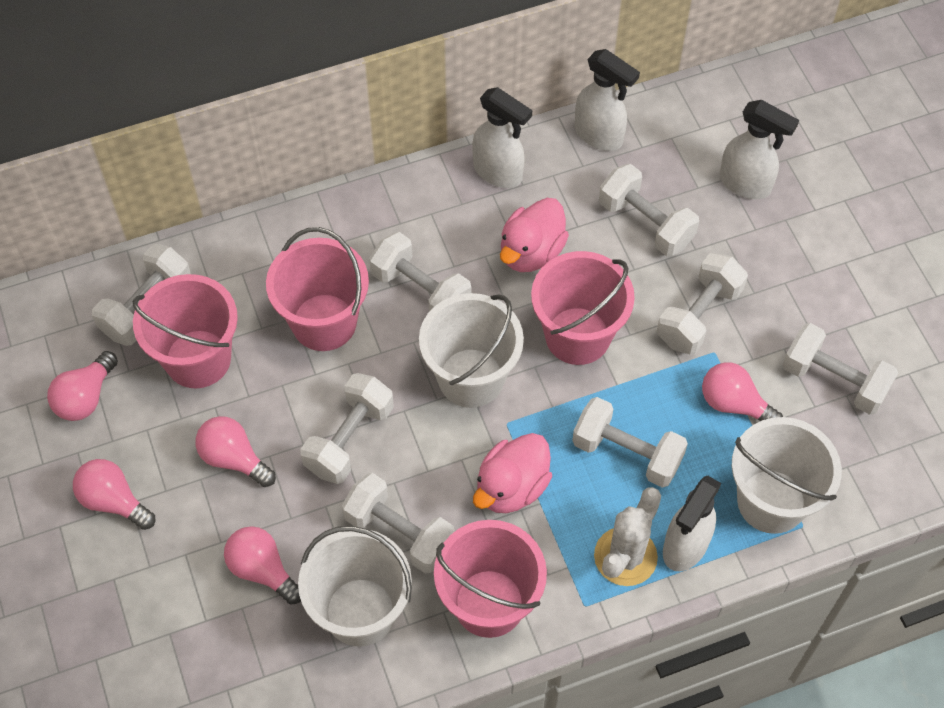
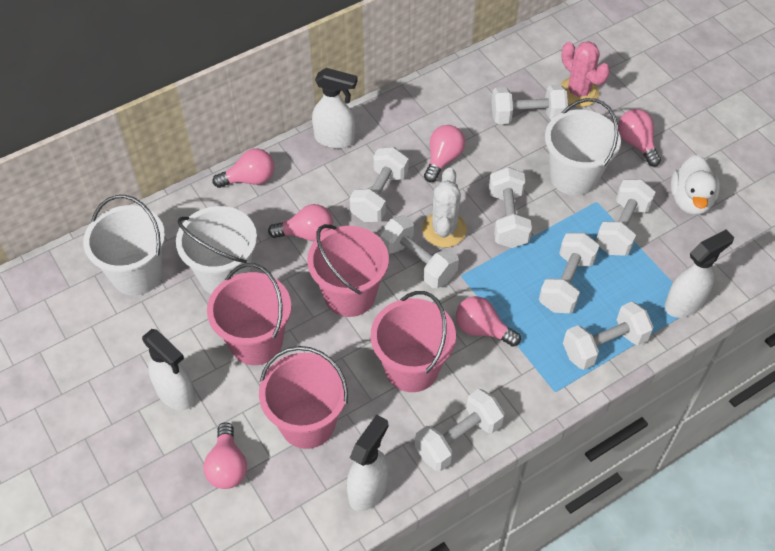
pink cactus: 0 -> 1
pink duck: 2 -> 0
pink light bulb: 5 -> 6
white duck: 0 -> 1

